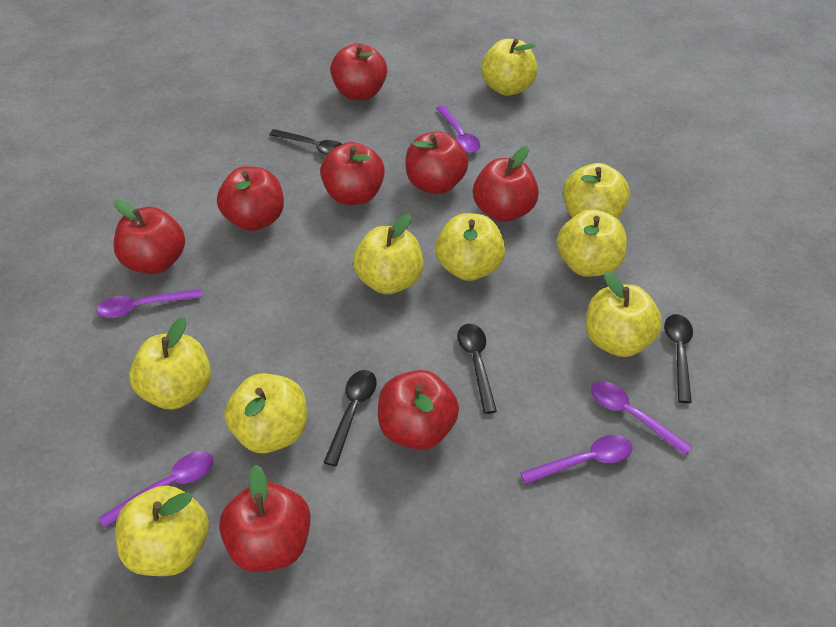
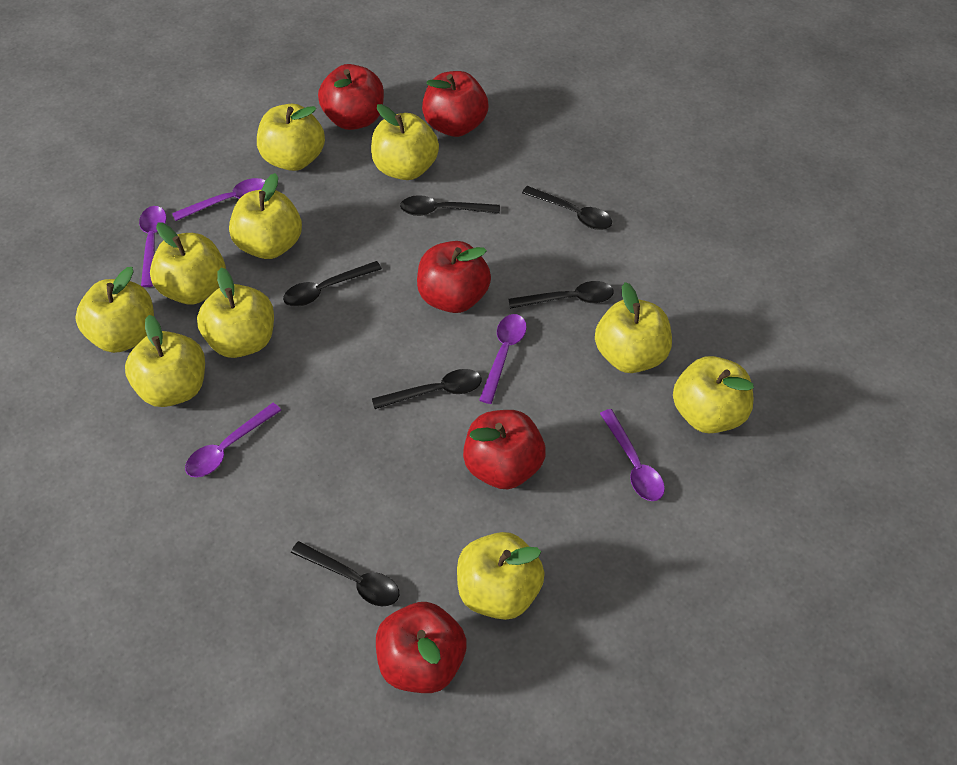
black spoon: 4 -> 6
red apple: 8 -> 5
yellow apple: 9 -> 10

